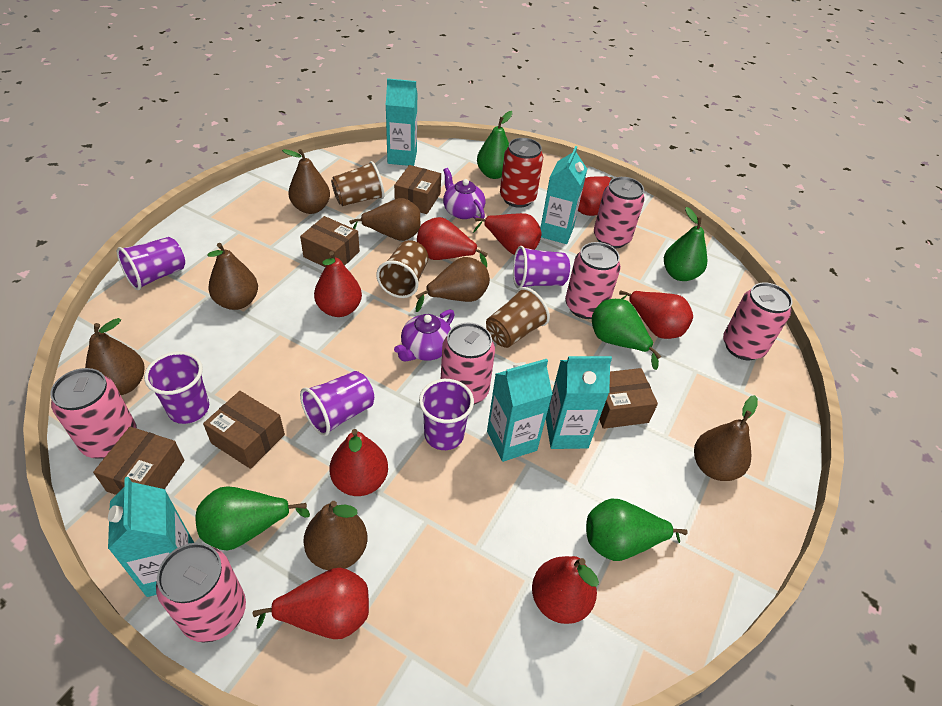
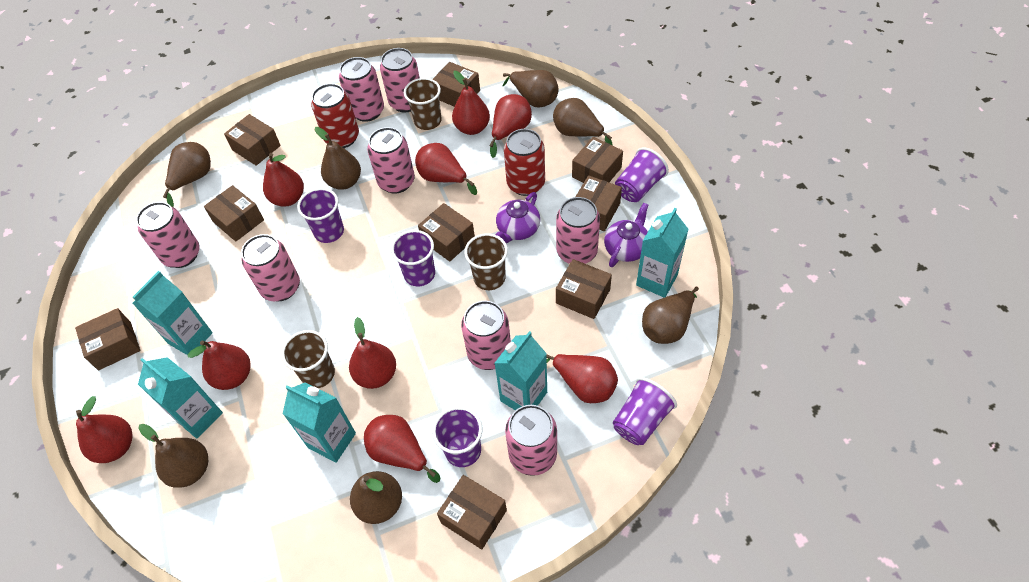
brown box: 5 -> 9
green pear: 5 -> 0
pink can: 6 -> 8
red can: 1 -> 2
red pear: 8 -> 9

